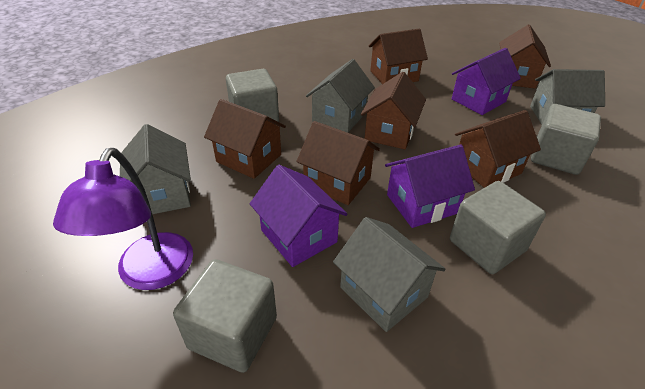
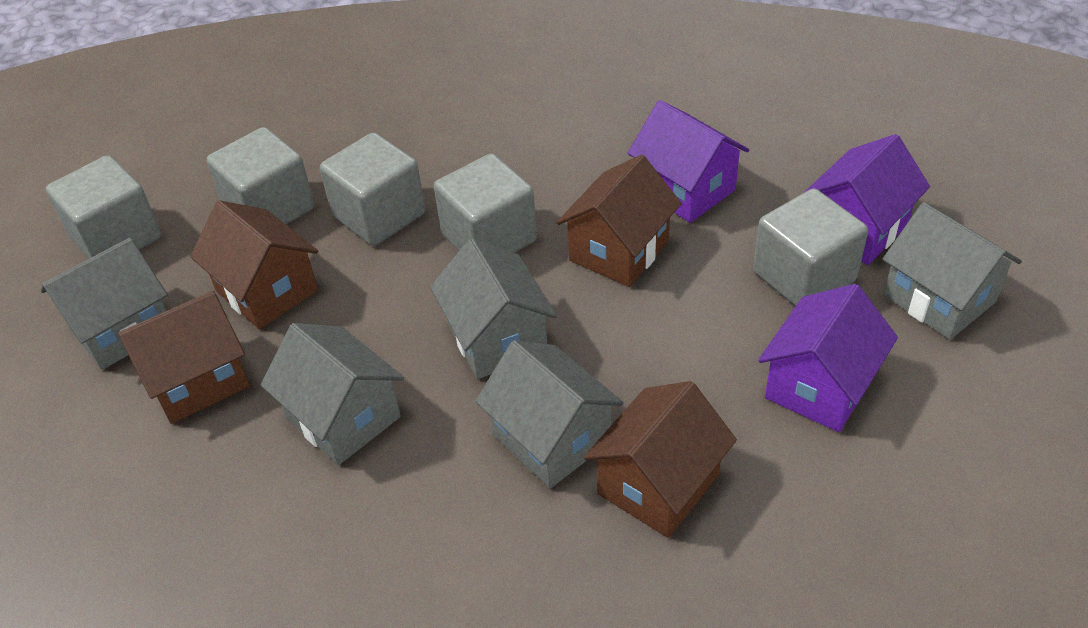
brown house: 6 -> 4
grey cube: 4 -> 5
grey house: 4 -> 5
purple lamp: 1 -> 0

